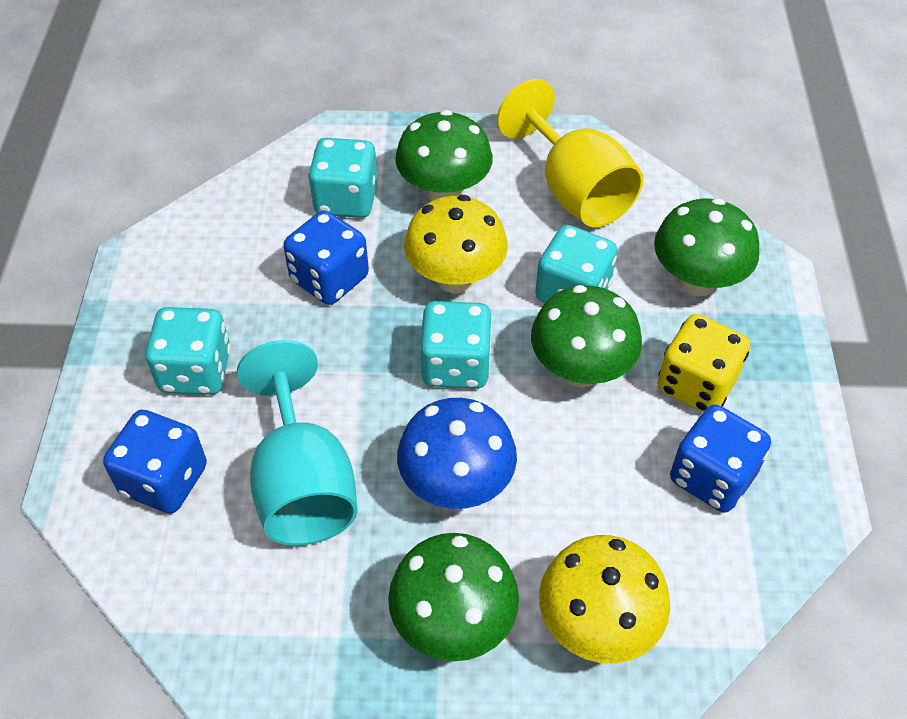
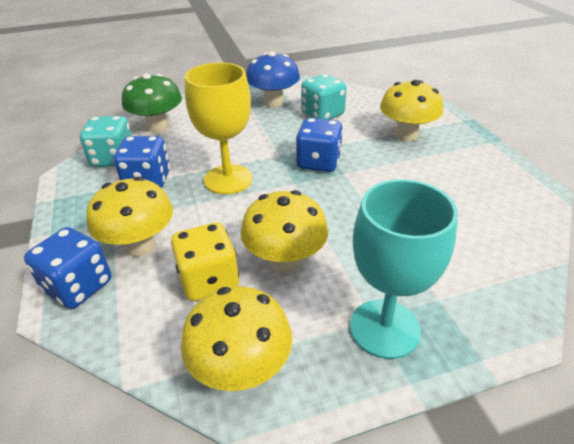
green mushroom: 4 -> 1
turquoise dice: 4 -> 2
yellow mushroom: 2 -> 4

